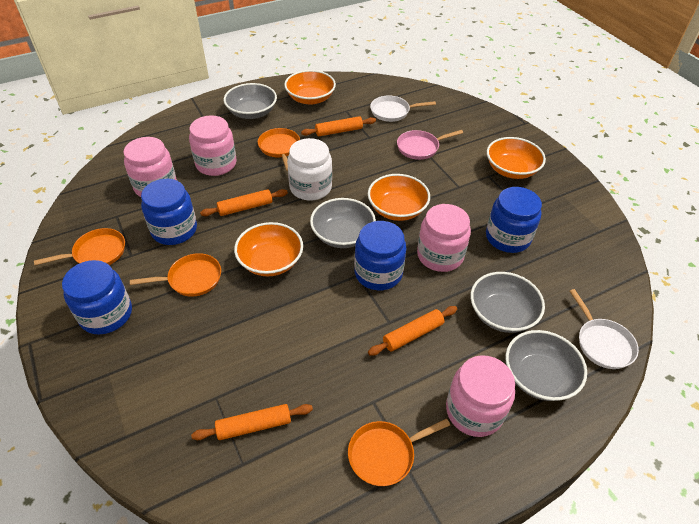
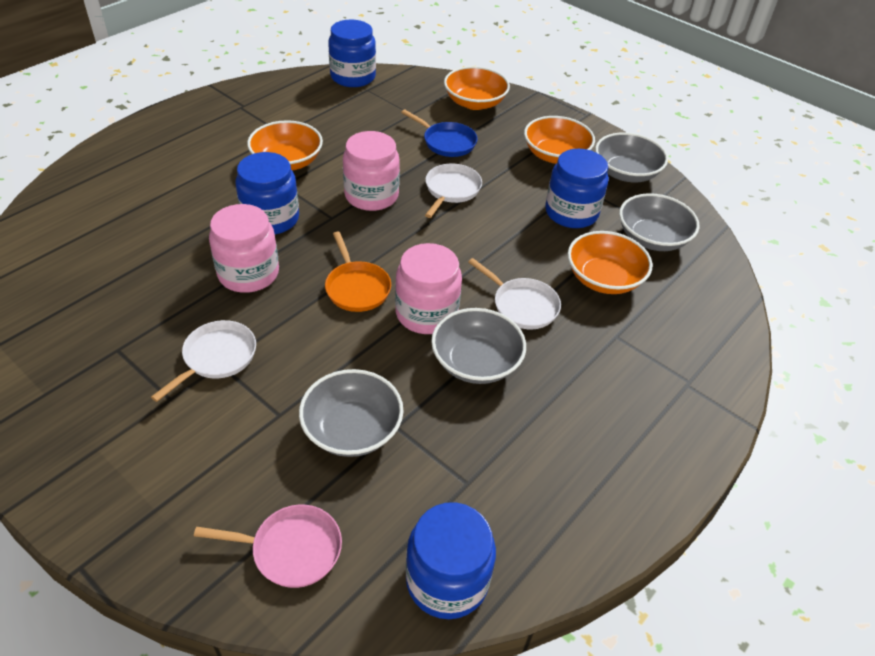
blue pan: 0 -> 1
orange pan: 4 -> 1
orange rolling pin: 4 -> 0
pink jar: 4 -> 3
white jar: 1 -> 0
white pan: 2 -> 3

